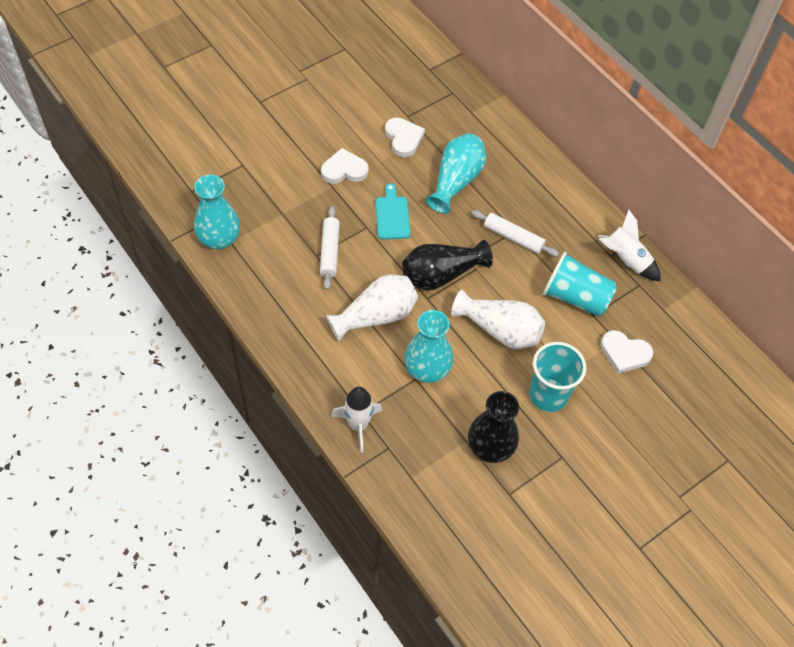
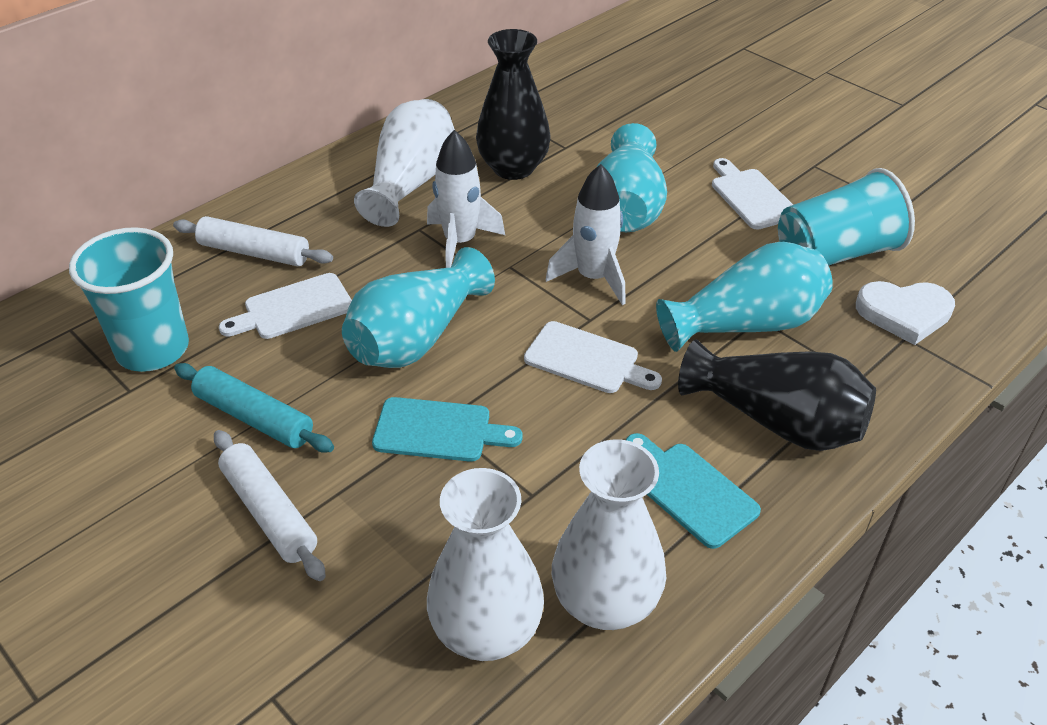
turquoise cutting board: 1 -> 2
turquoise rolling pin: 0 -> 1
white cutting board: 0 -> 3
white heart: 3 -> 1
white vase: 2 -> 3

